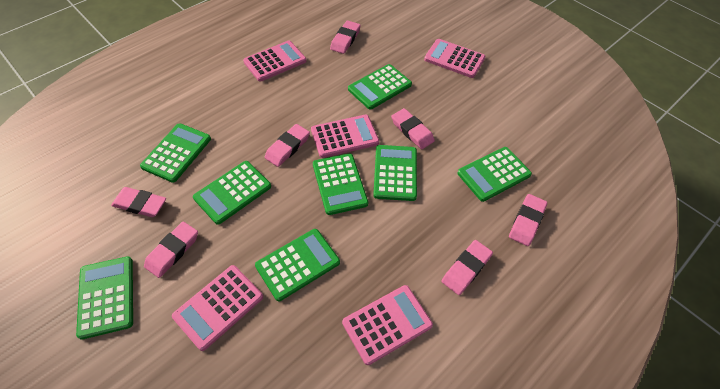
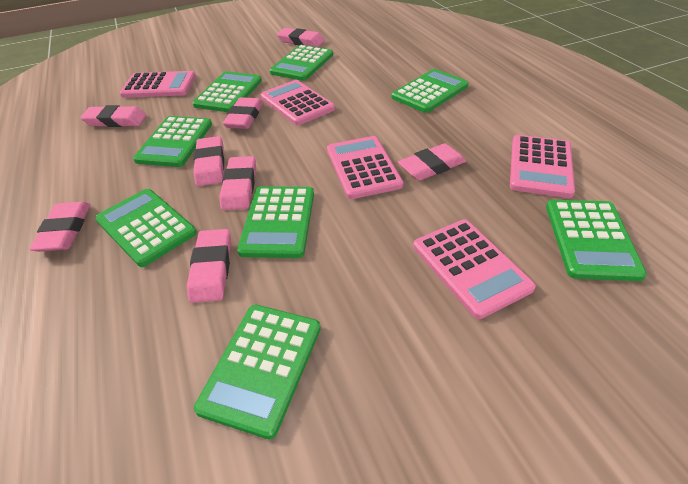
pink eraser: 7 -> 8

